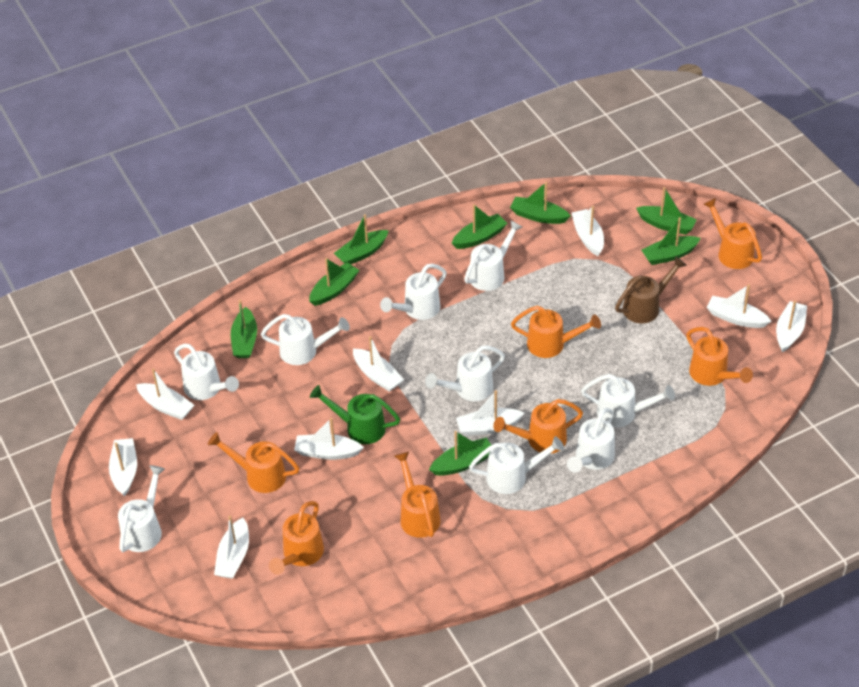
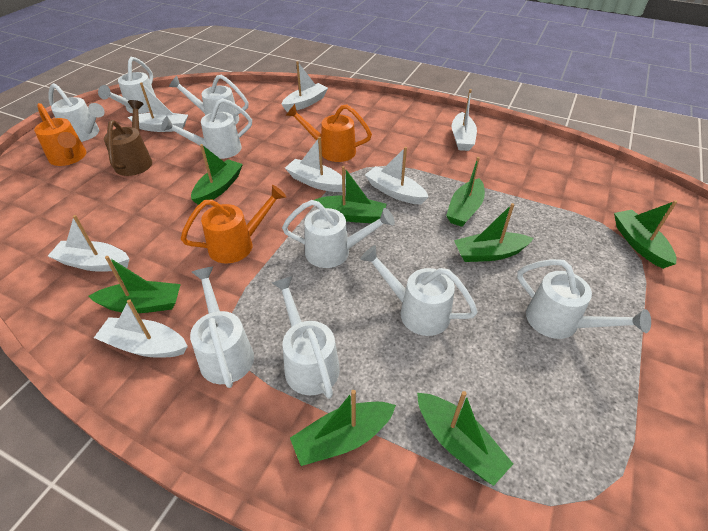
green watering can: 1 -> 0
orange watering can: 7 -> 3
white boat: 9 -> 7

